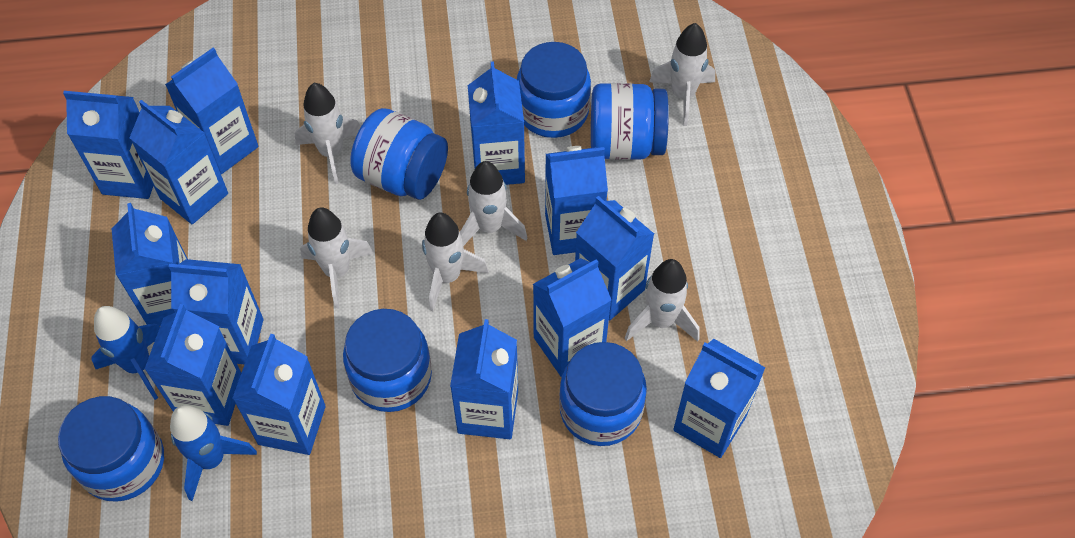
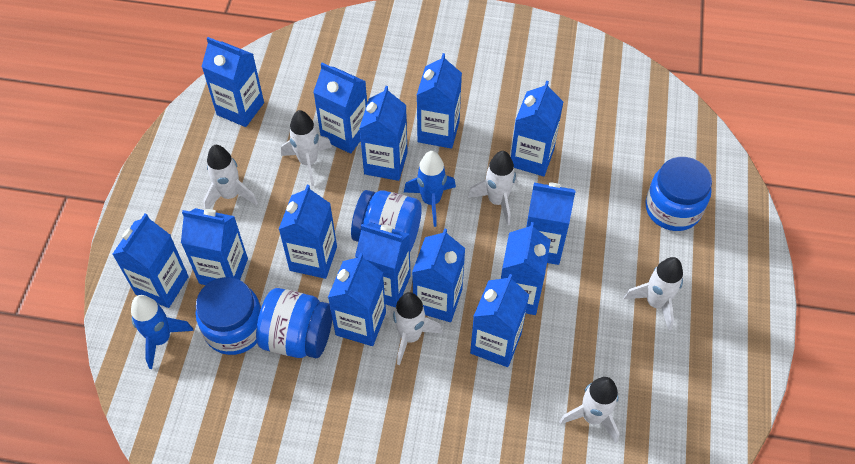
blue carton: 13 -> 14
blue jar: 6 -> 4

